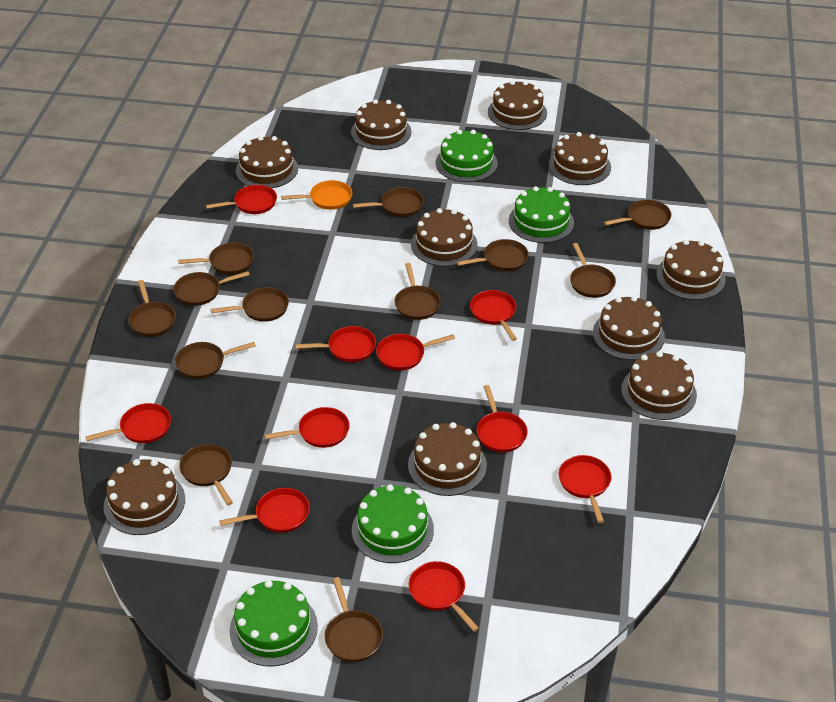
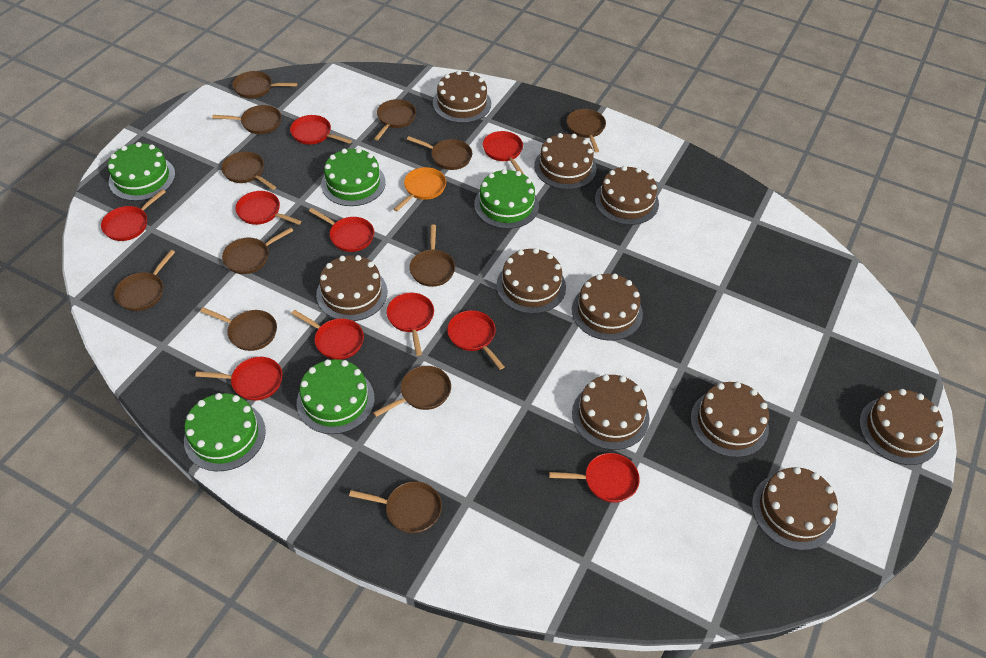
green cake: 4 -> 5

